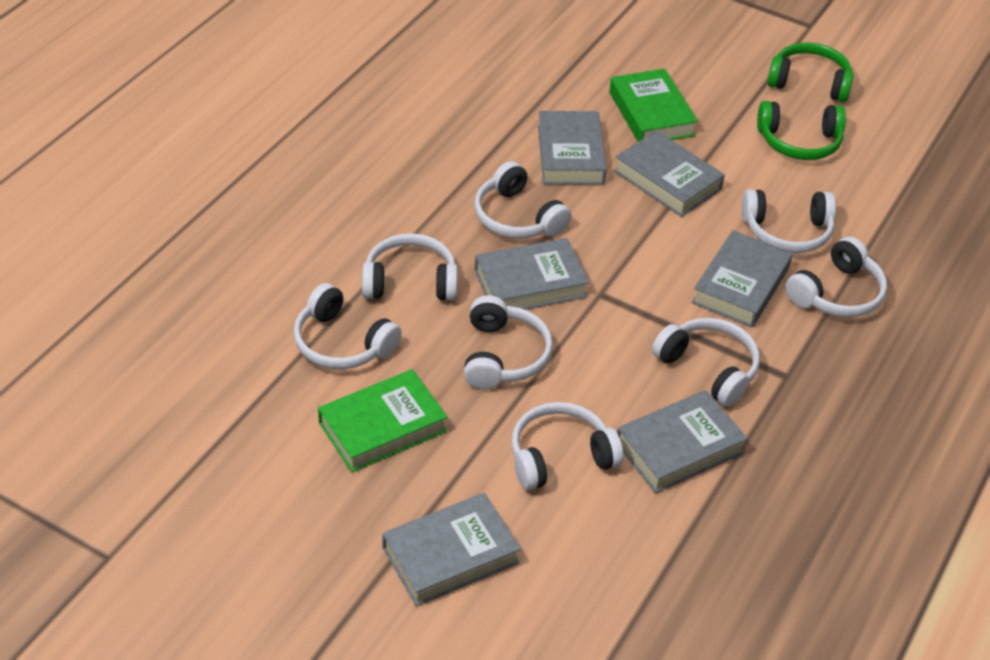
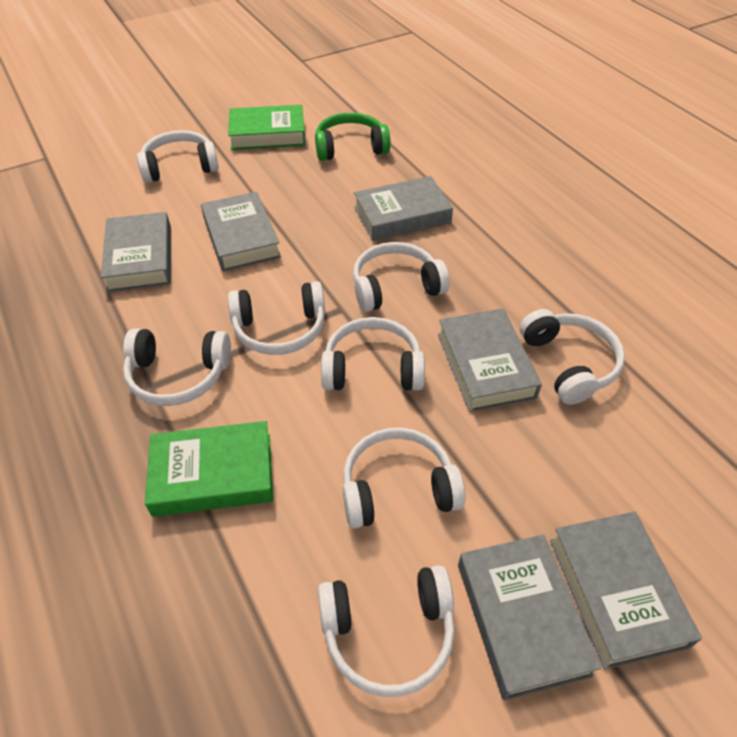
green headphones: 2 -> 1

